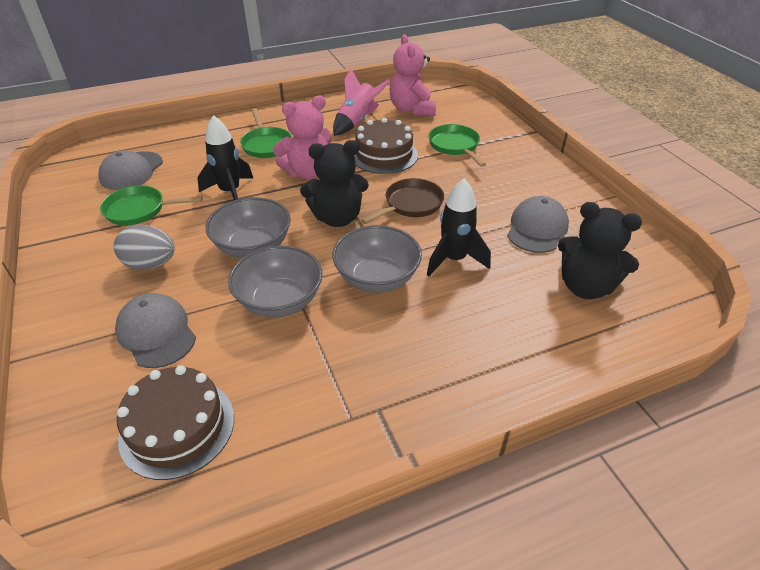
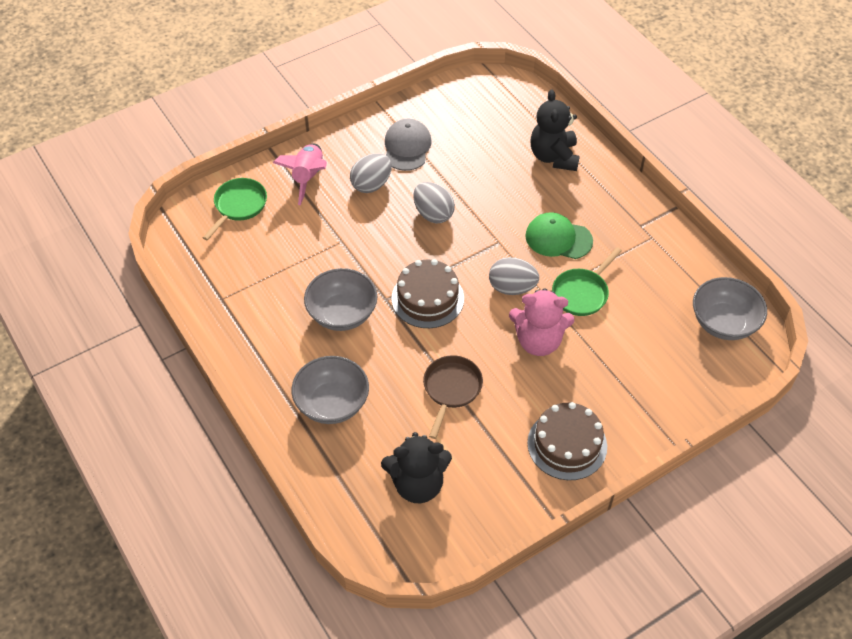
black rocket: 2 -> 0
green cap: 0 -> 1
green pan: 3 -> 2
grey cap: 3 -> 1
grey egg: 1 -> 3
pink teddy bear: 2 -> 1

